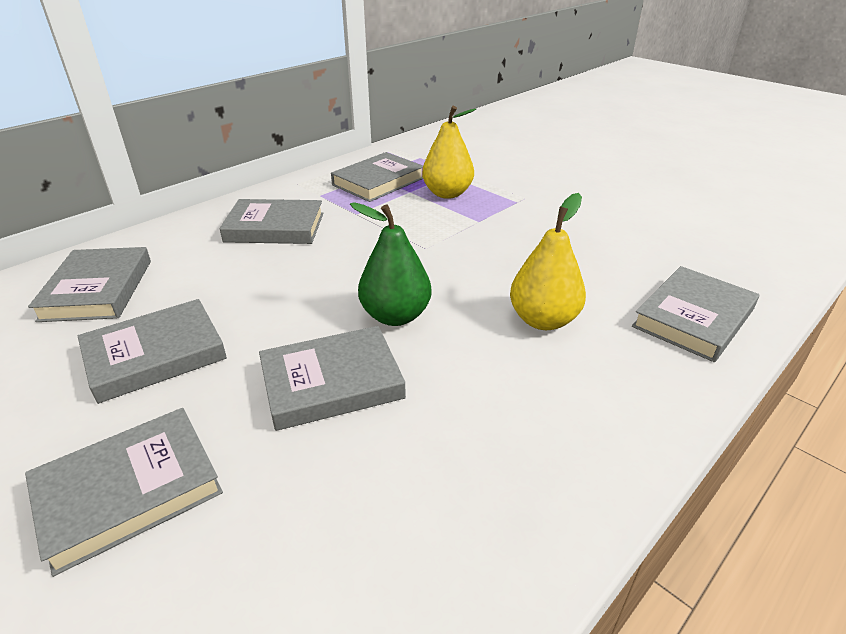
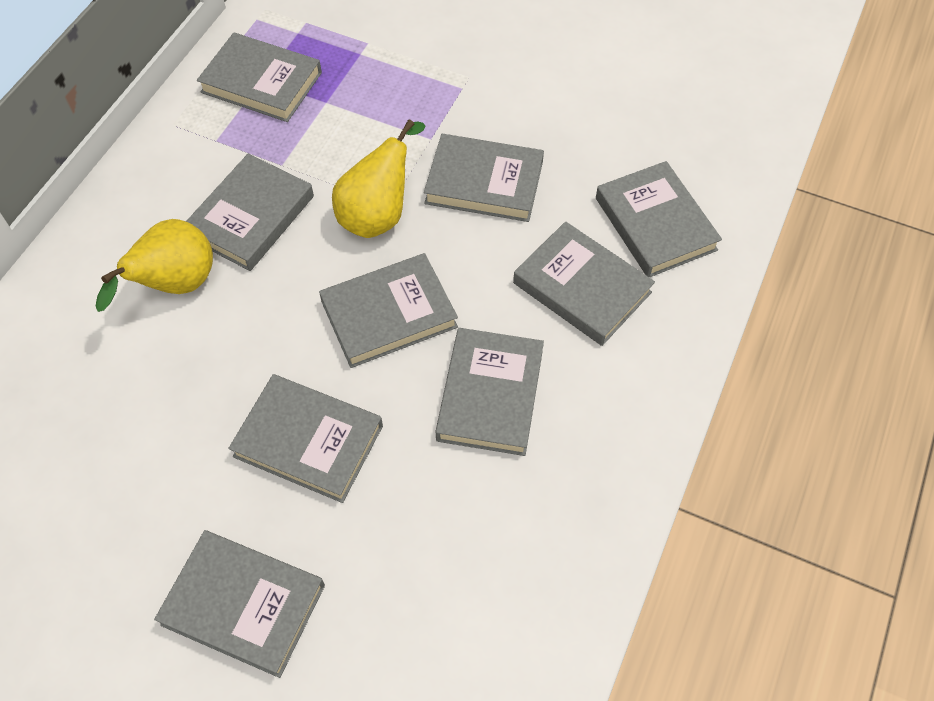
green pear: 1 -> 0
grey book: 7 -> 9

